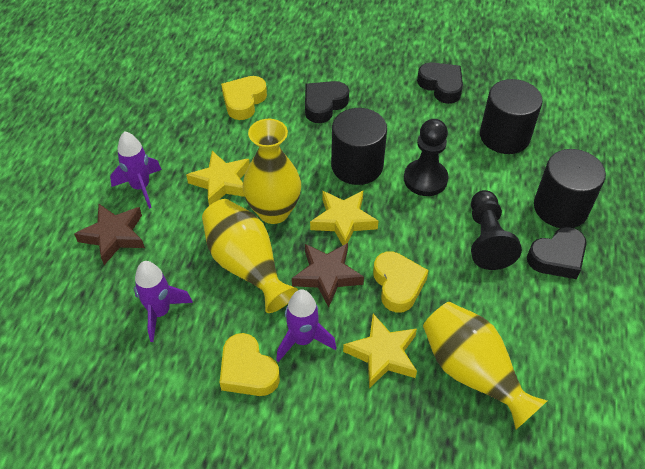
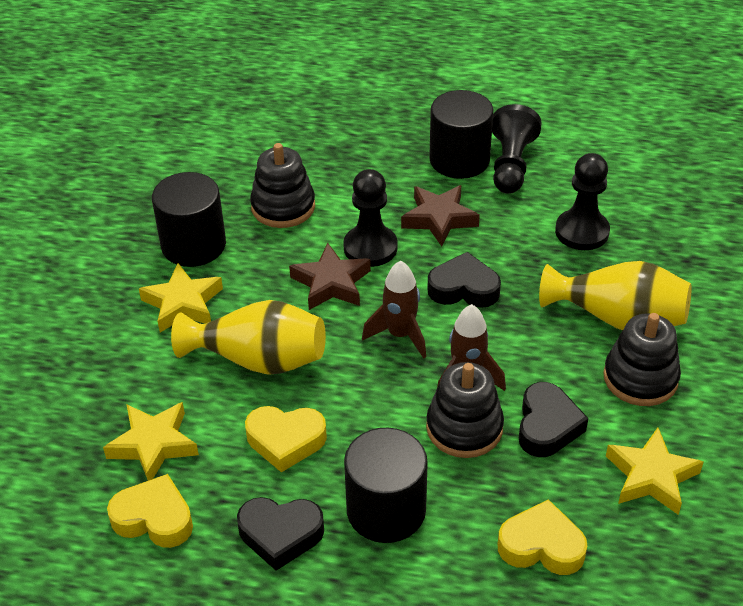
black pawn: 2 -> 3
black stacking toy: 0 -> 3
brown rocket: 0 -> 2
purple rocket: 3 -> 0
yellow vase: 3 -> 2

